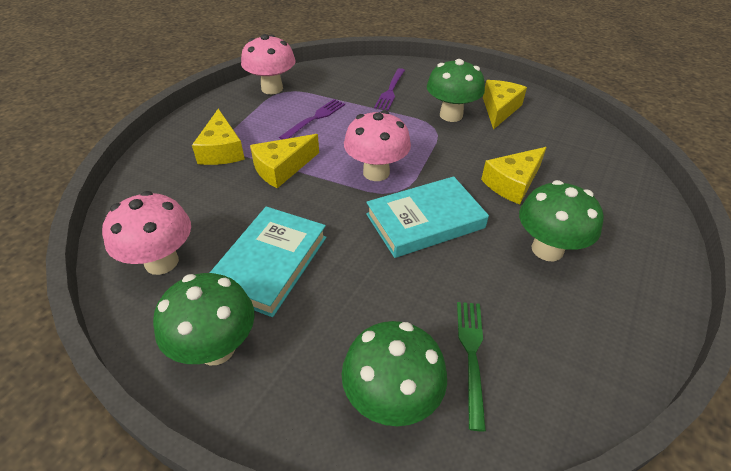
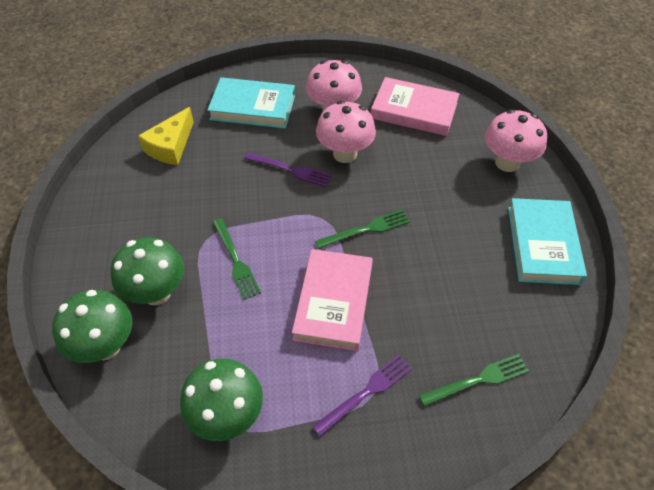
green fork: 1 -> 3
green mushroom: 4 -> 3
pink book: 0 -> 2
yellow cheese: 4 -> 1

